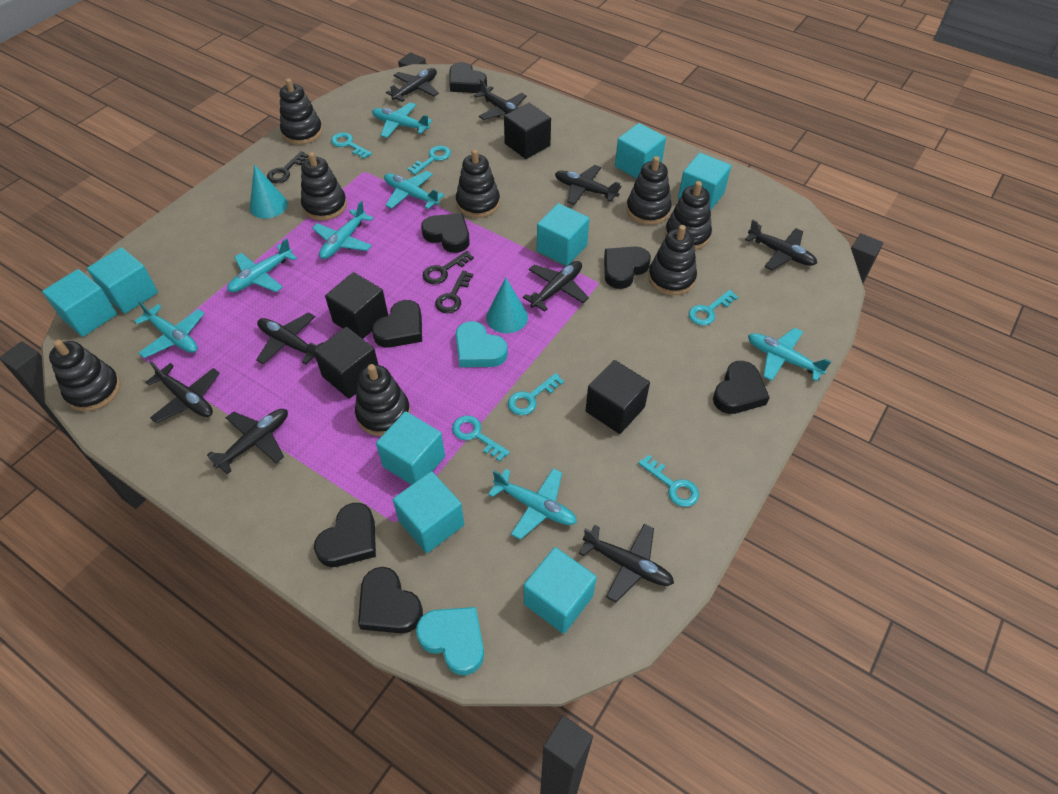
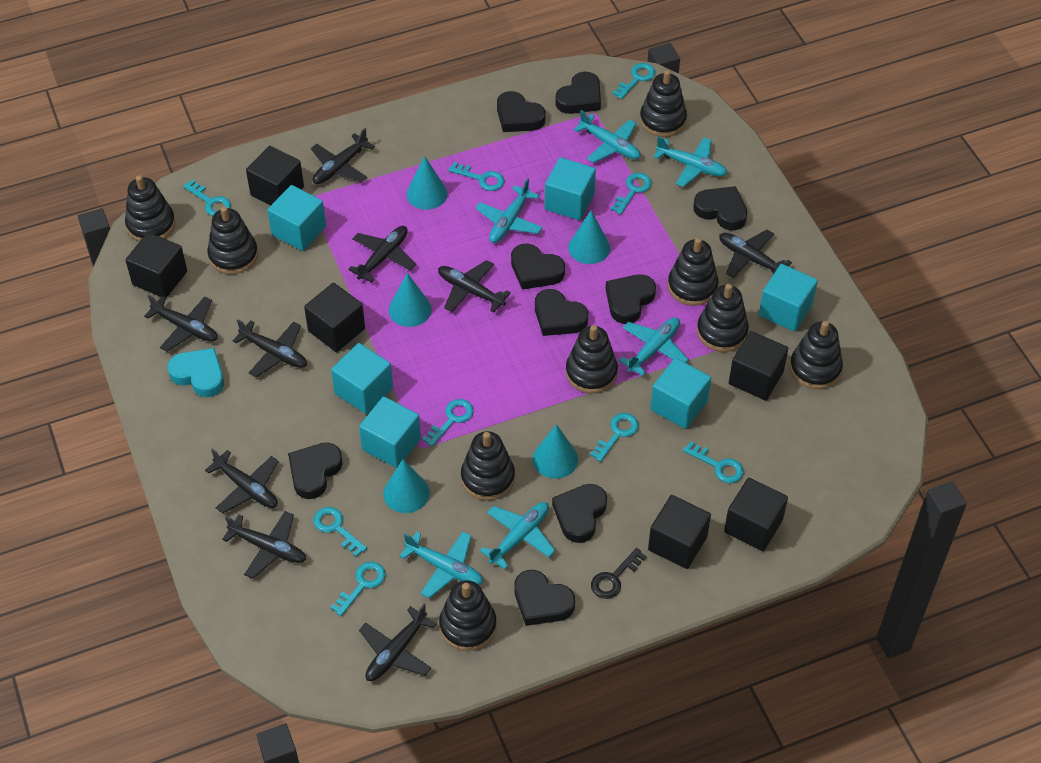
black cube: 4 -> 6
black heart: 7 -> 9
black key: 3 -> 1
black stacking toy: 8 -> 9
turquoise cone: 2 -> 5
turquoise cube: 8 -> 6
turquoise heart: 2 -> 1
turquoise key: 6 -> 9
turquoise plane: 7 -> 6

